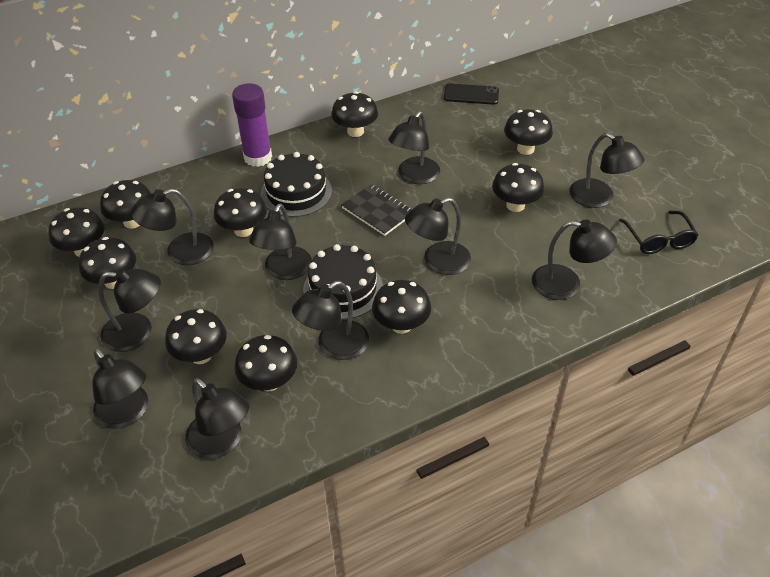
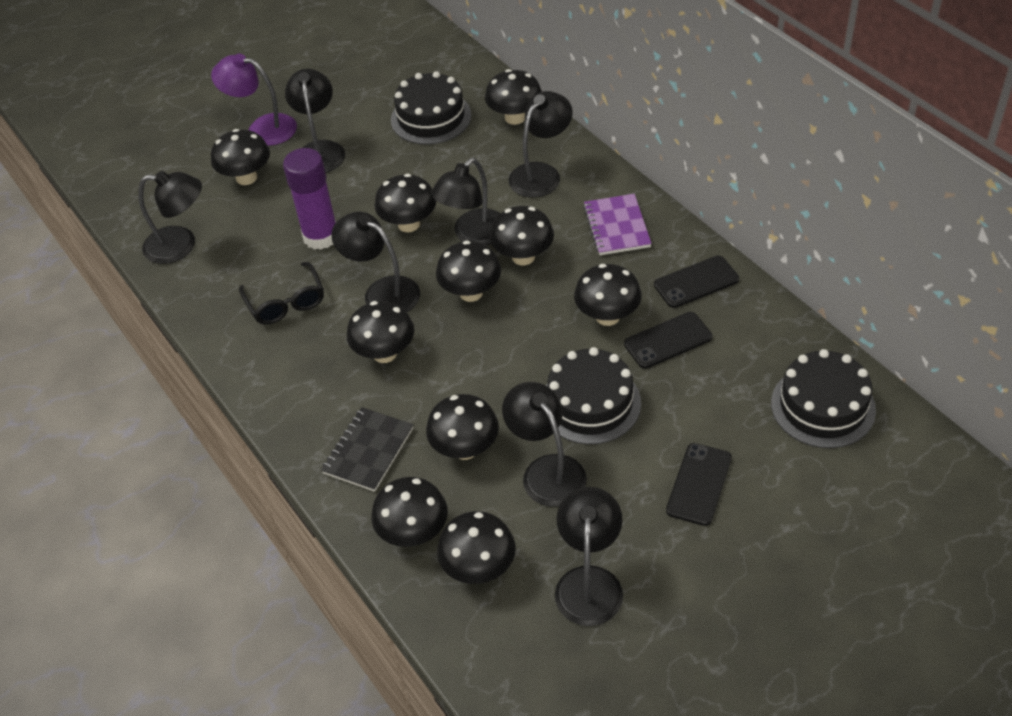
black cake: 2 -> 3
black lamp: 10 -> 7
black phone: 1 -> 3
purple lamp: 0 -> 1
purple notebook: 0 -> 1

